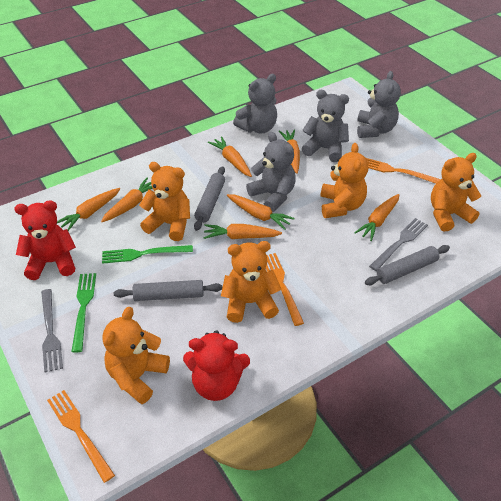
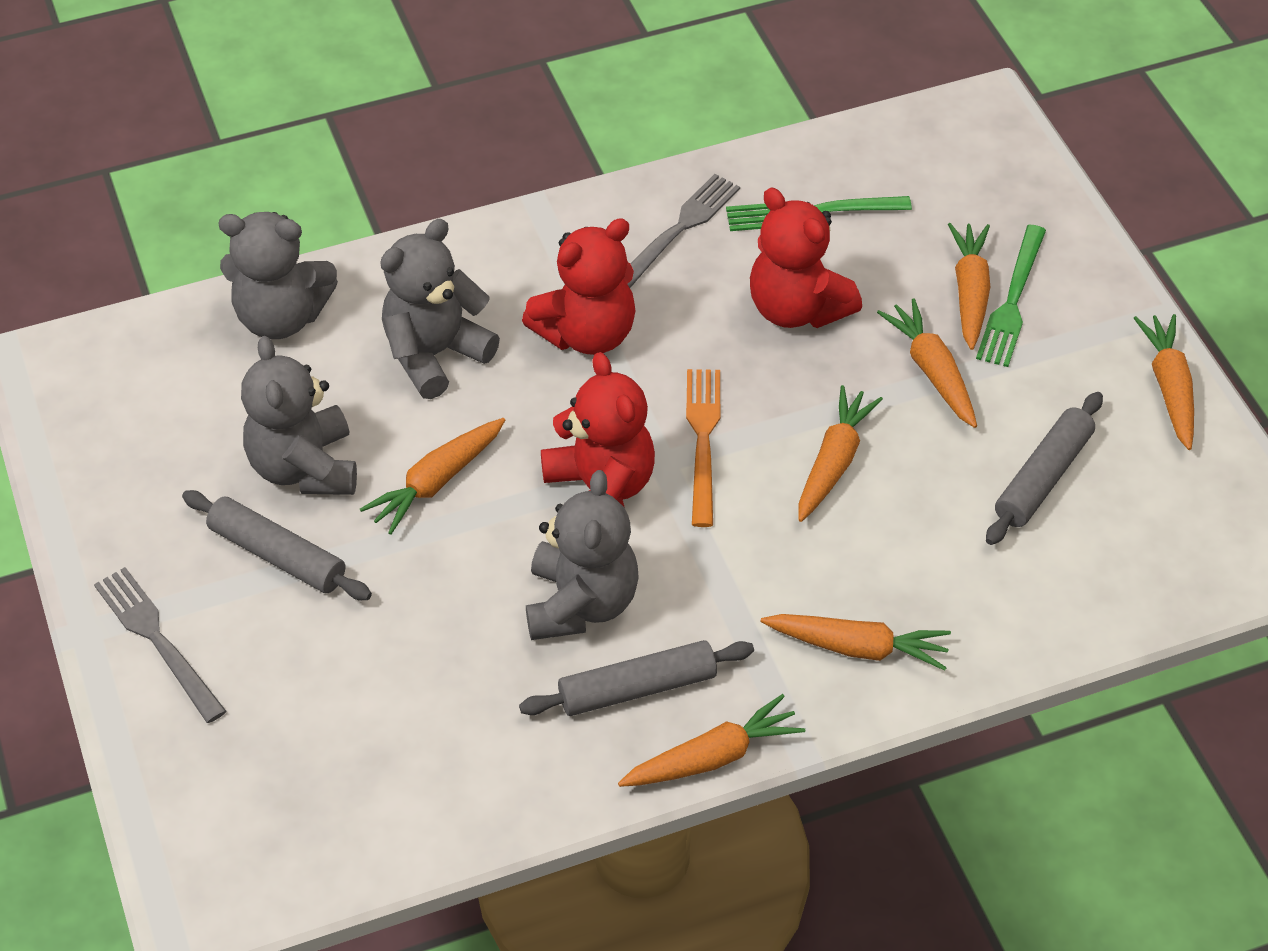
orange fork: 3 -> 1
orange teddy bear: 5 -> 0
red teddy bear: 2 -> 3

